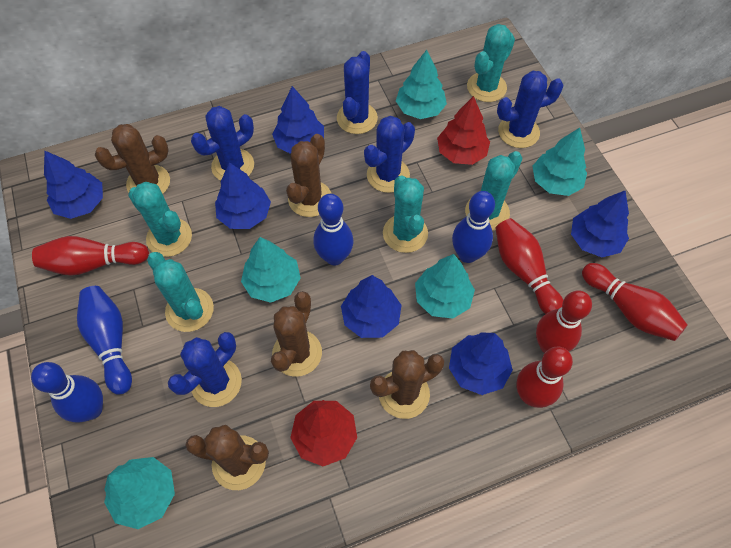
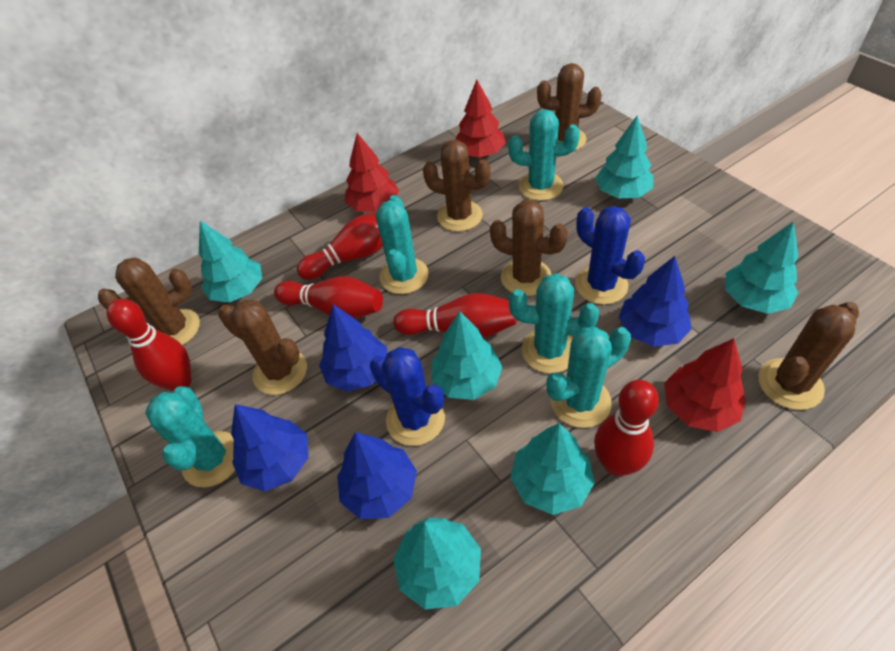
blue bowling pin: 4 -> 0
blue cactus: 5 -> 2
blue tree: 6 -> 4
brown cactus: 5 -> 6
red tree: 2 -> 3
turquoise tree: 5 -> 6

